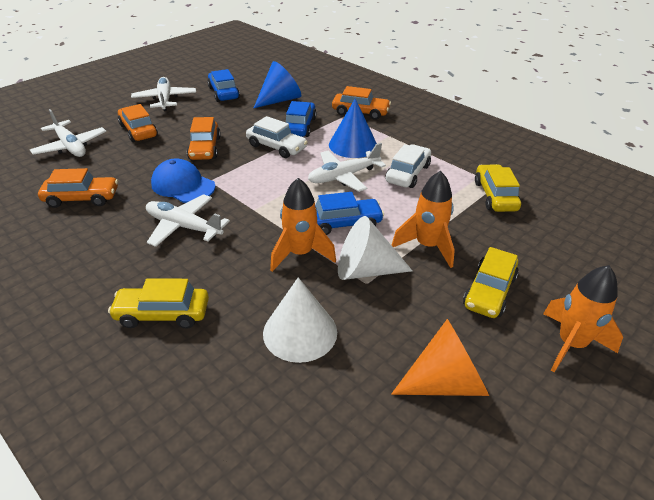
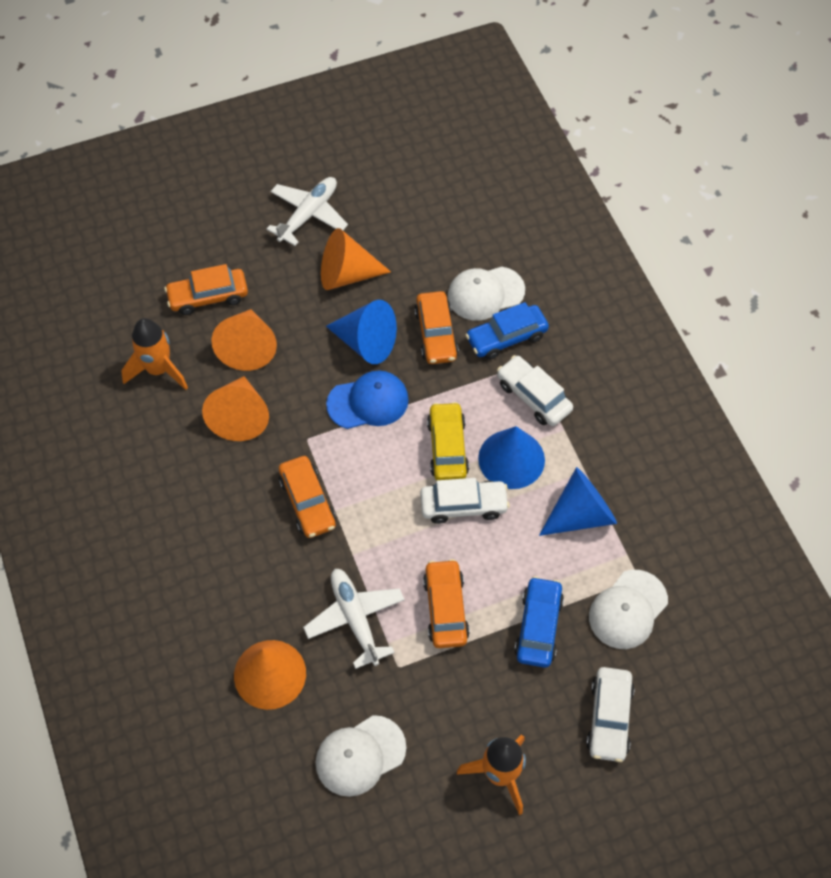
blue car: 3 -> 2
blue cone: 2 -> 3
orange cone: 1 -> 4
orange rocket: 3 -> 2
white cap: 0 -> 3
white car: 2 -> 3
white cone: 2 -> 0
white plane: 4 -> 2
yellow car: 3 -> 1

